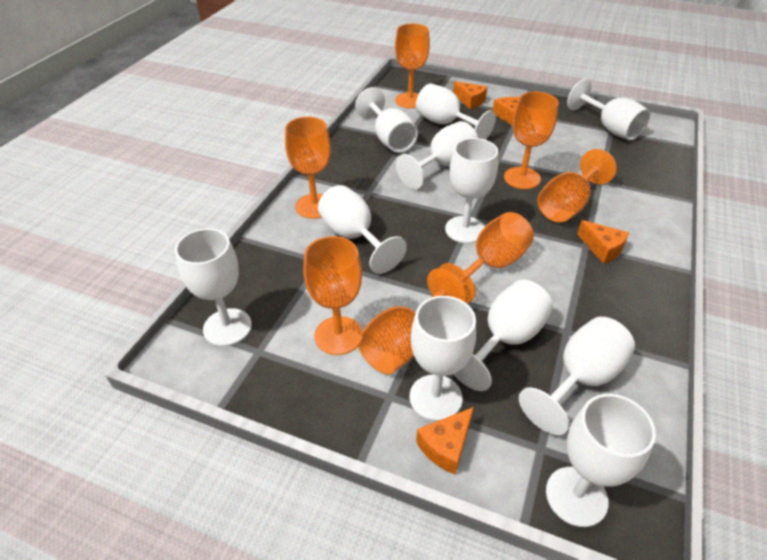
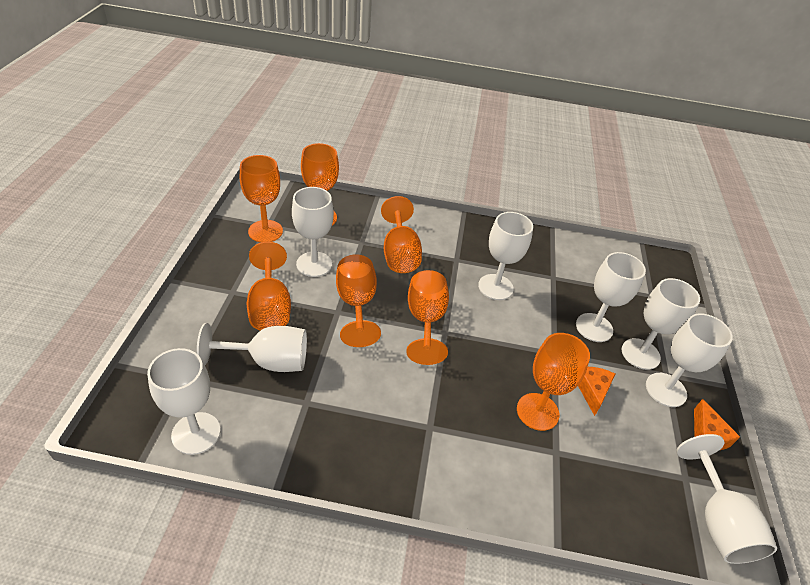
orange cheese: 4 -> 2
white goblet: 11 -> 8

